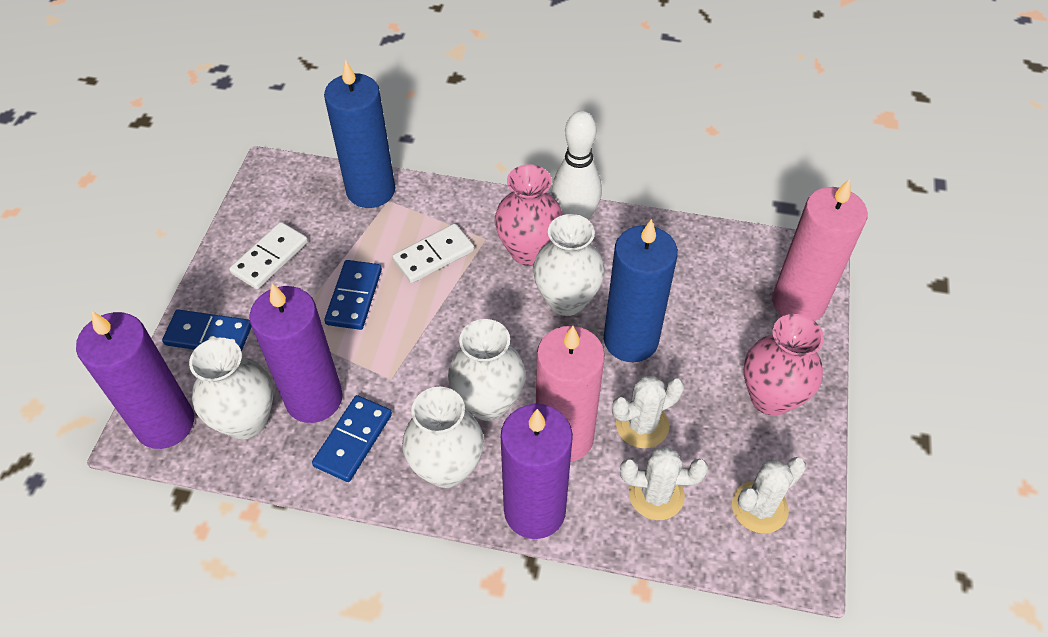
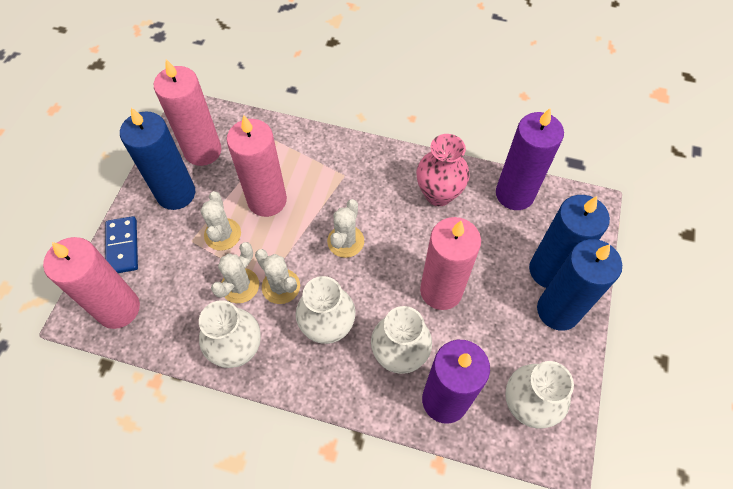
blue candle: 2 -> 3
blue domino: 3 -> 1
pink candle: 2 -> 4
pink vase: 2 -> 1
purple candle: 3 -> 2
white bowling pin: 1 -> 0
white cactus: 3 -> 4
white domino: 2 -> 0

